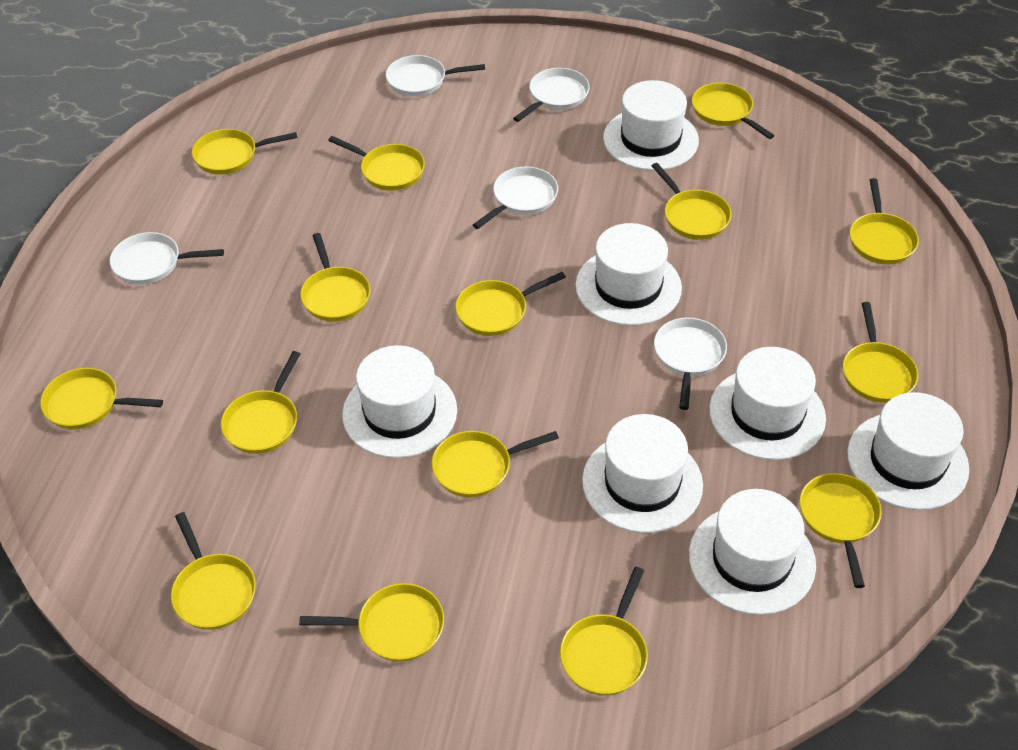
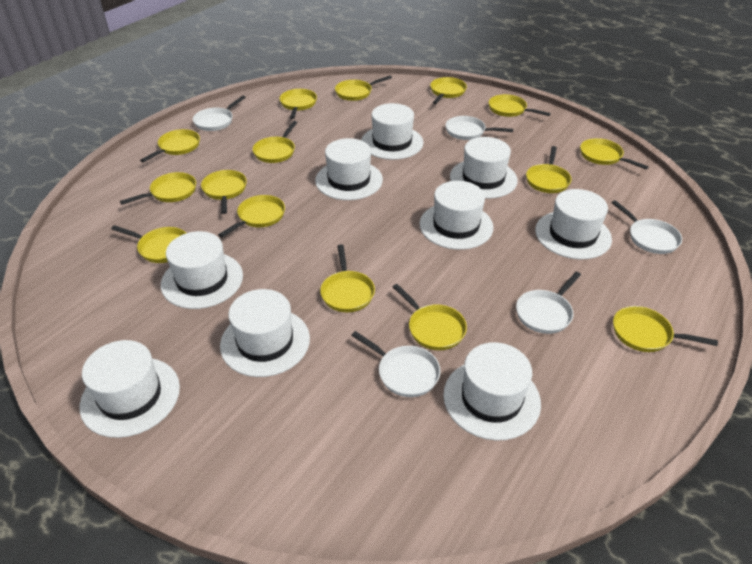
white hat: 7 -> 9

